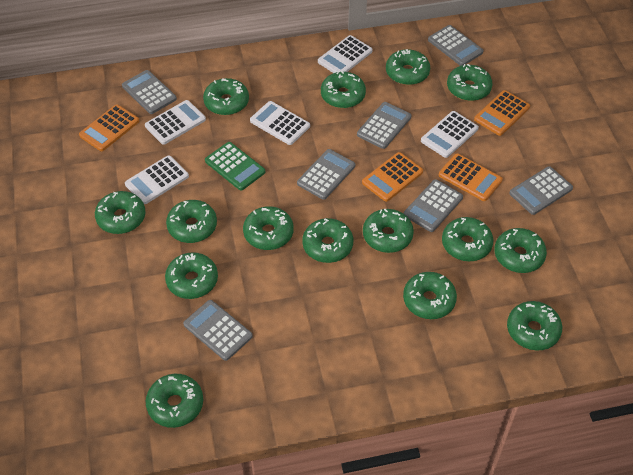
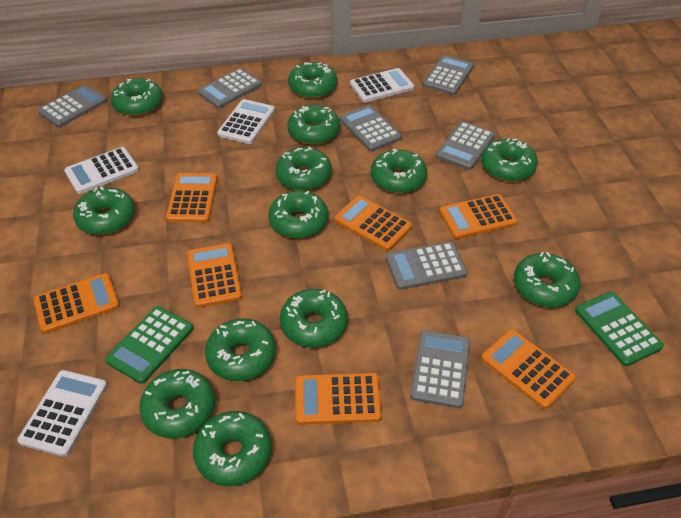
green calculator: 1 -> 2
green donut: 15 -> 13
orange calculator: 4 -> 7
white calculator: 5 -> 4

